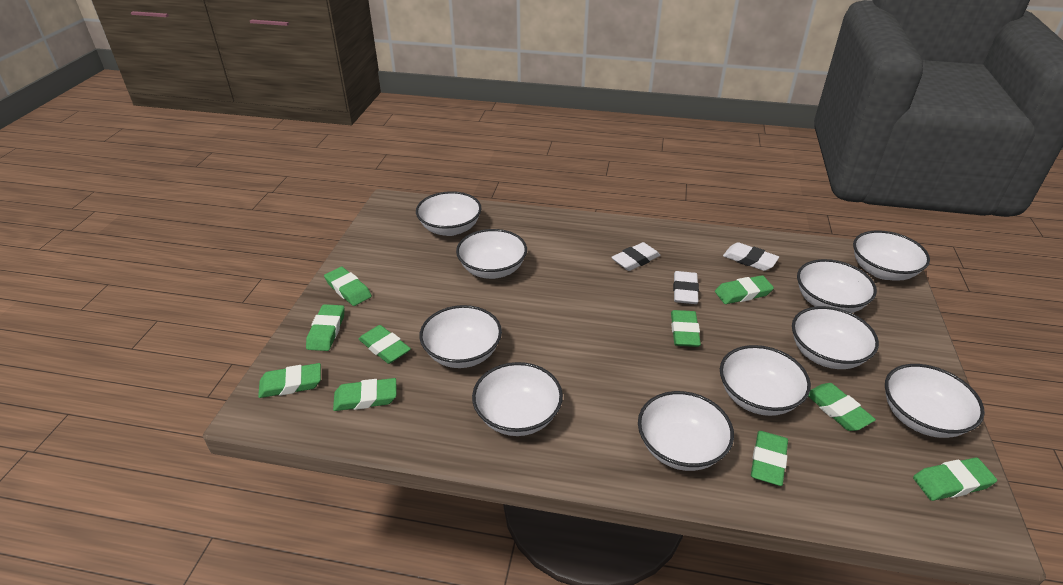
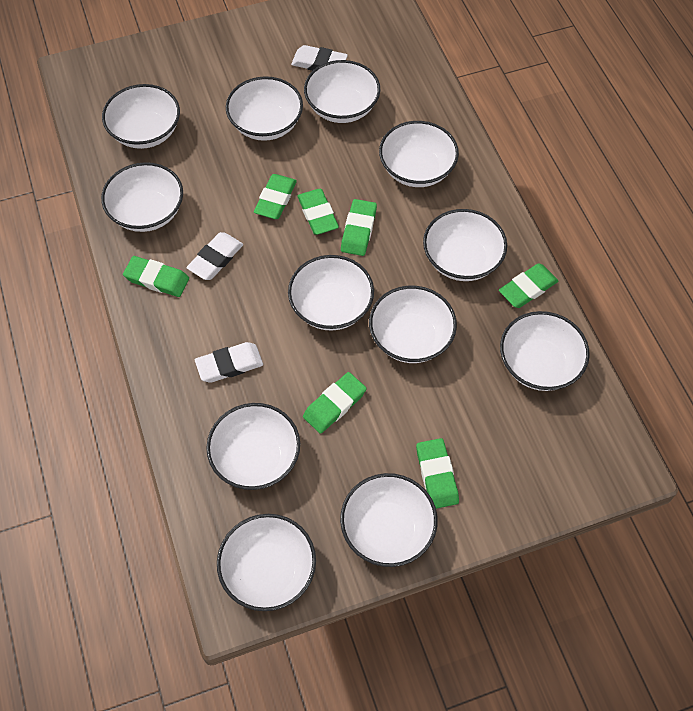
green eraser: 10 -> 7
white bowl: 10 -> 12

